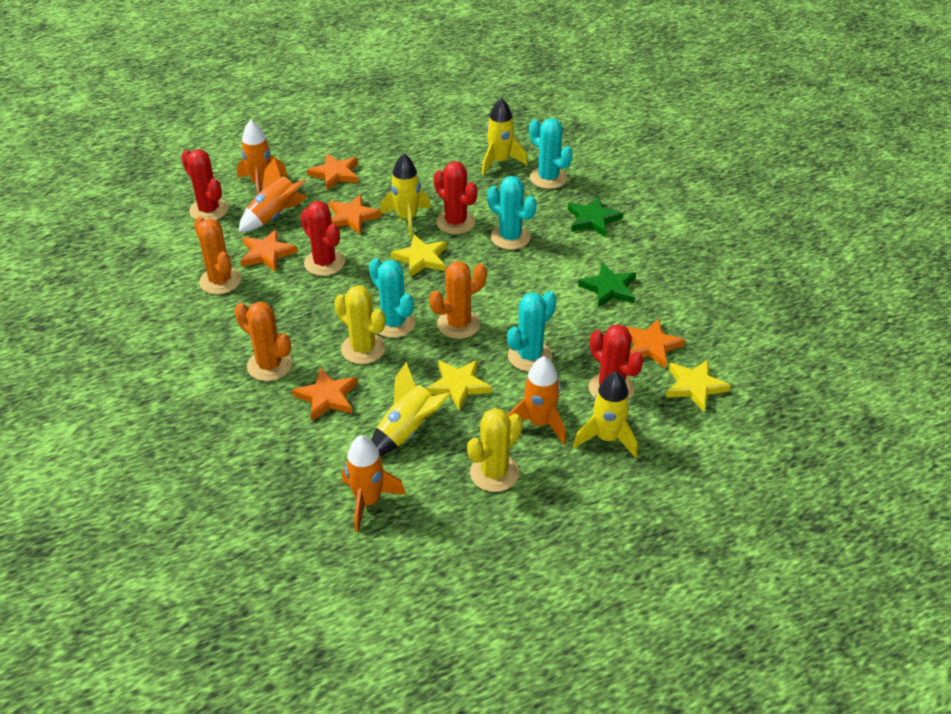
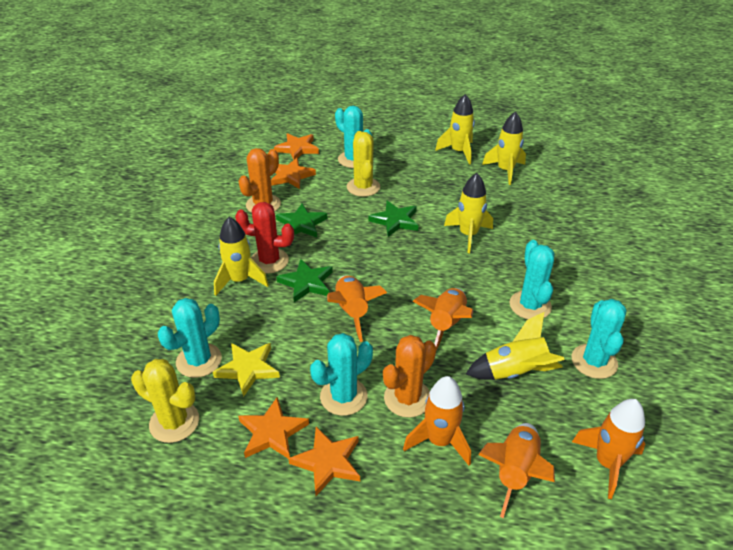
green star: 2 -> 3
orange cactus: 3 -> 2
orange rocket: 4 -> 5
orange star: 5 -> 4
red cactus: 4 -> 1
turquoise cactus: 4 -> 5
yellow rocket: 4 -> 5
yellow star: 3 -> 1

